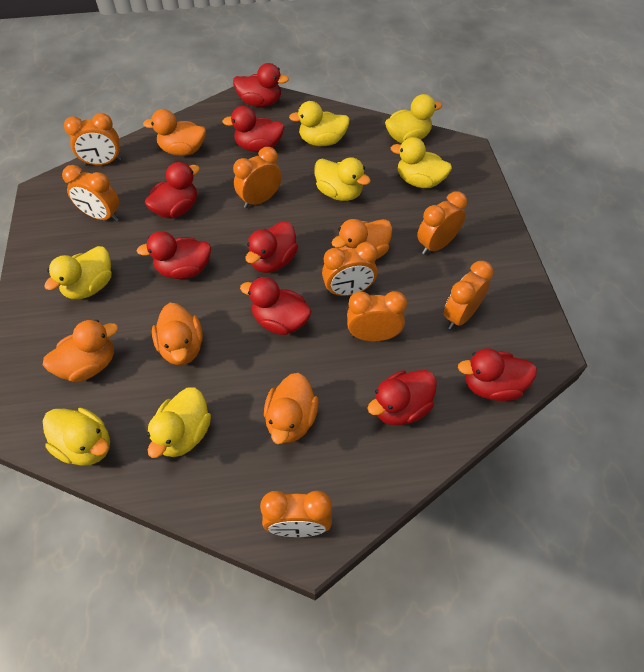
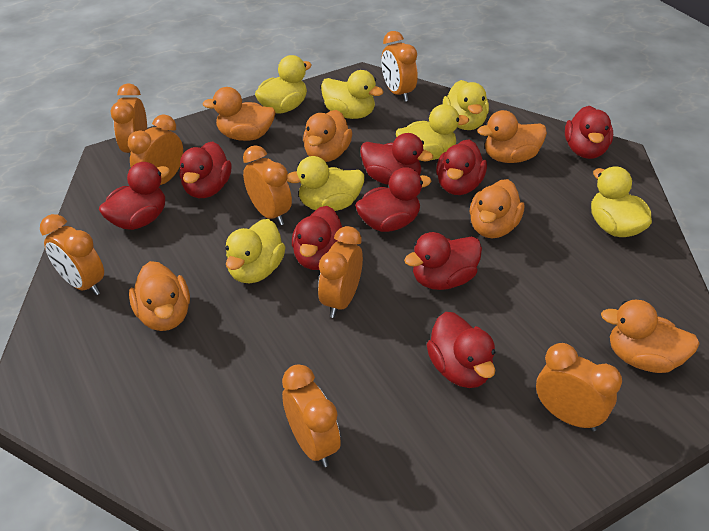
orange duck: 5 -> 6
red duck: 8 -> 9

